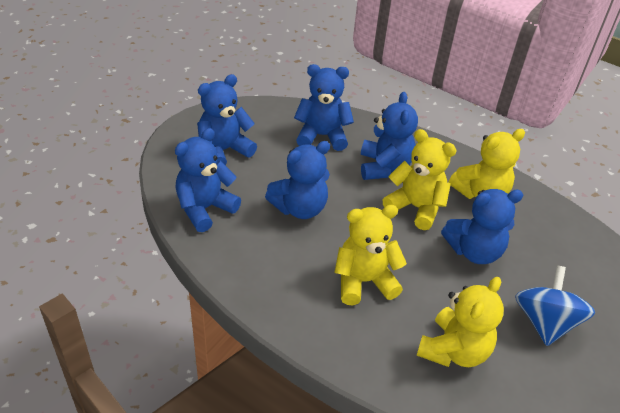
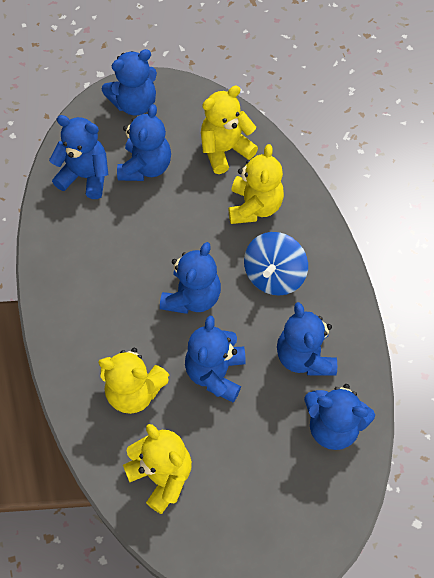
blue teddy bear: 6 -> 7

